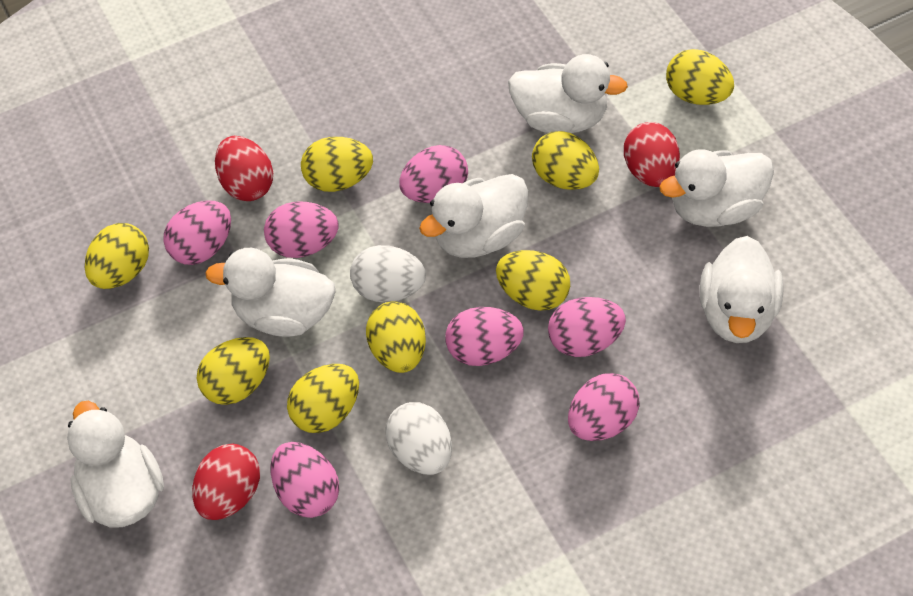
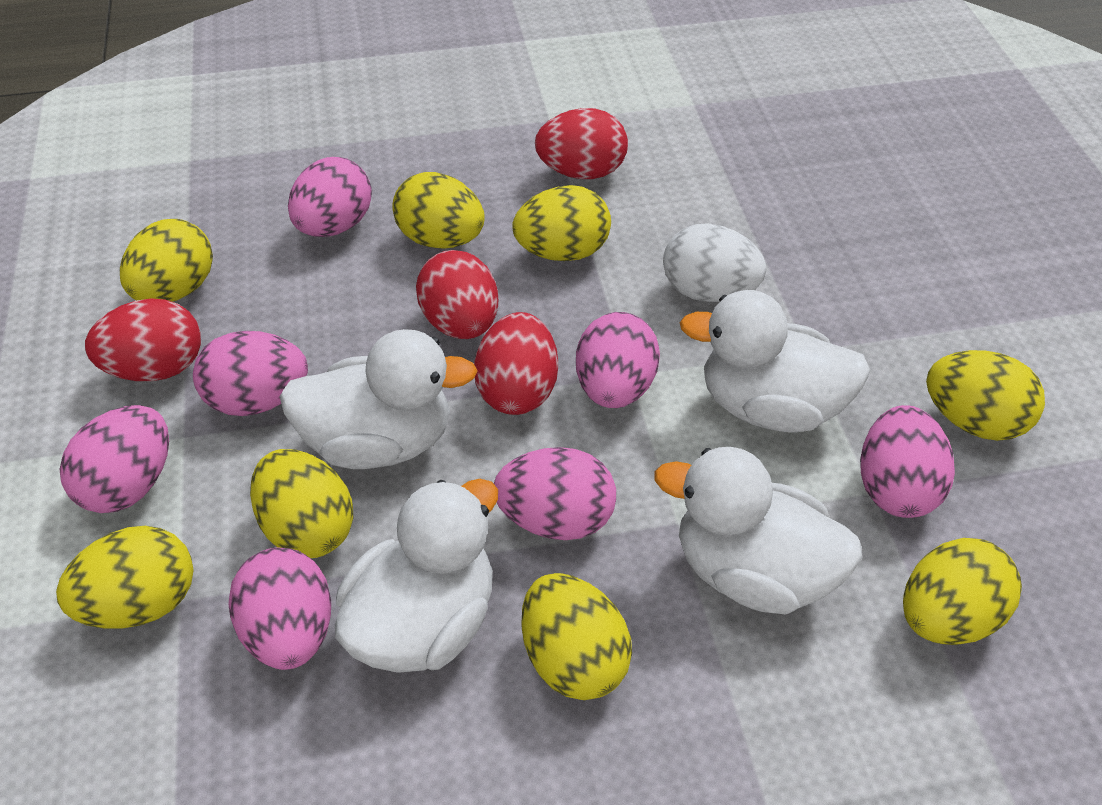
red egg: 3 -> 4
white duck: 6 -> 4
white egg: 2 -> 1

